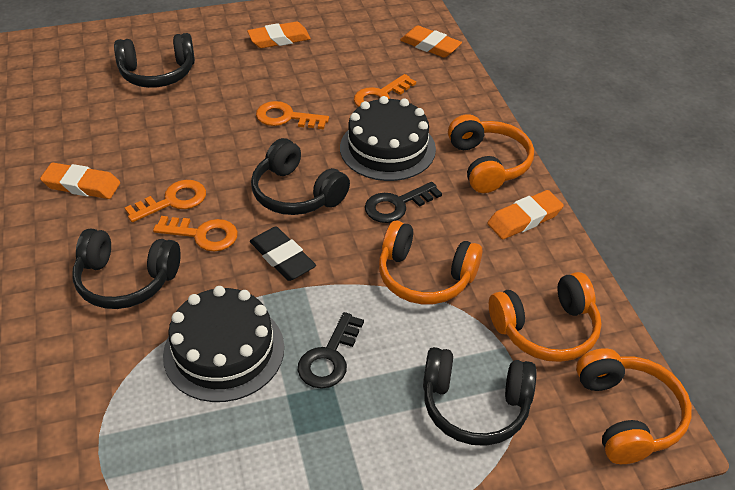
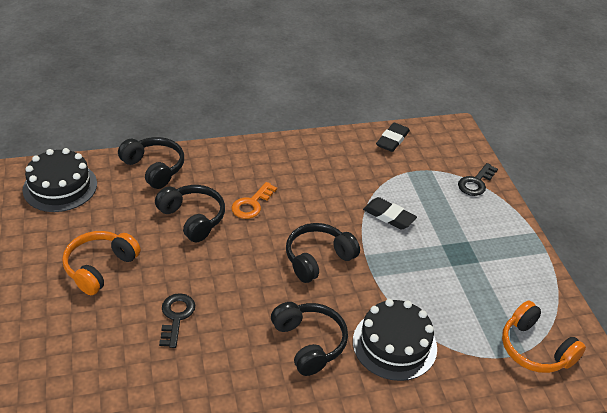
black eraser: 1 -> 2
orange eraser: 4 -> 0
orange headphones: 4 -> 2
orange key: 4 -> 1

